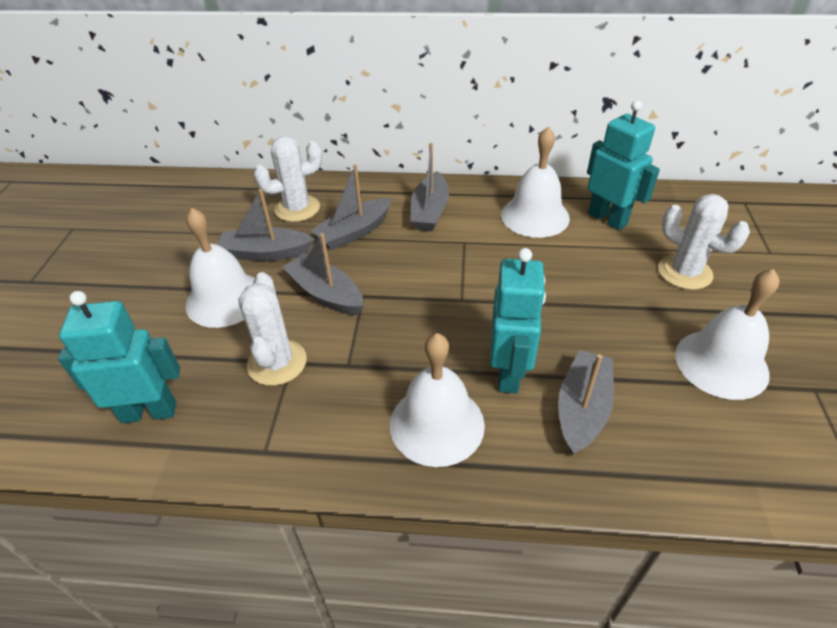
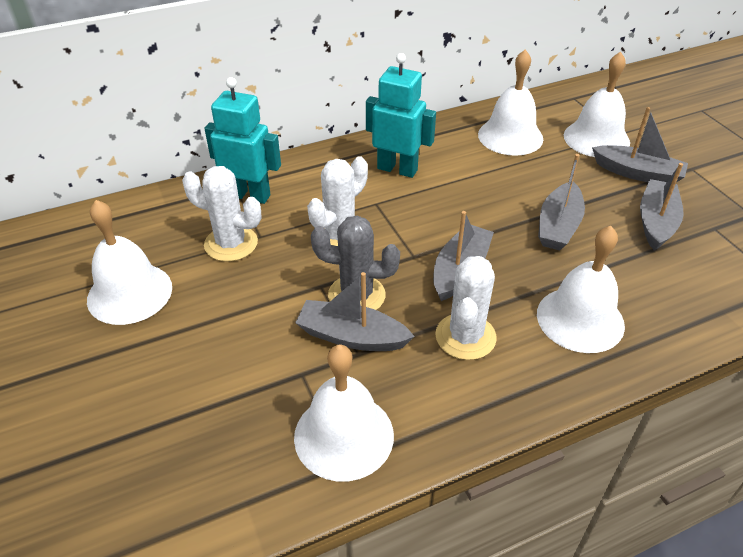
grey cactus: 0 -> 1
turquoise robot: 3 -> 2
white bell: 4 -> 5

